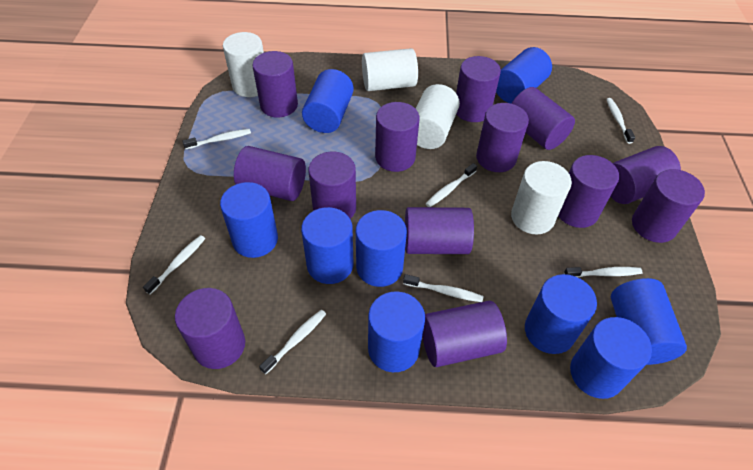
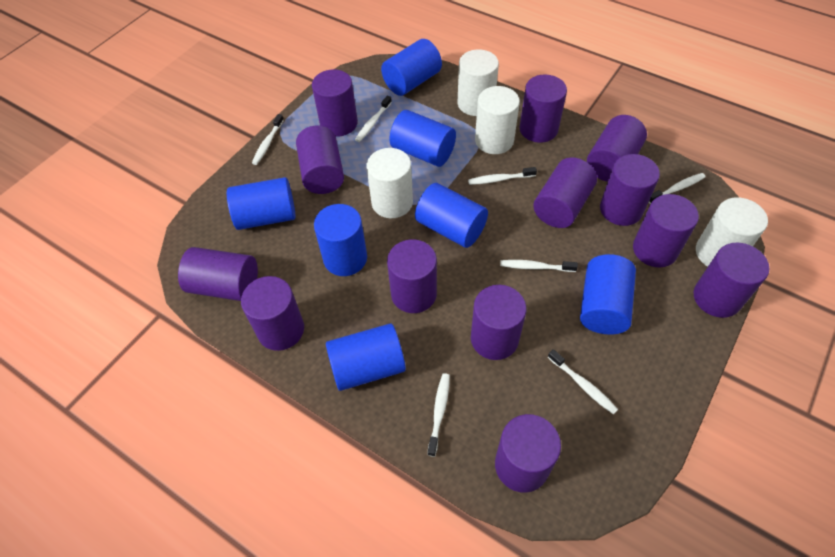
blue cylinder: 9 -> 7

